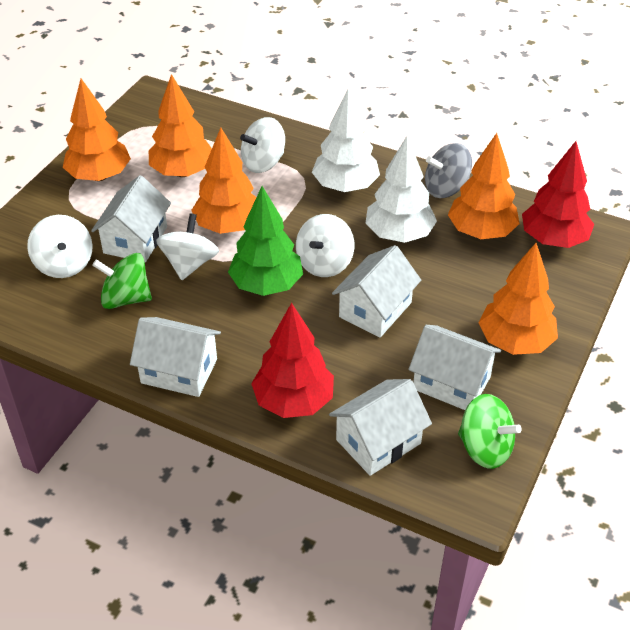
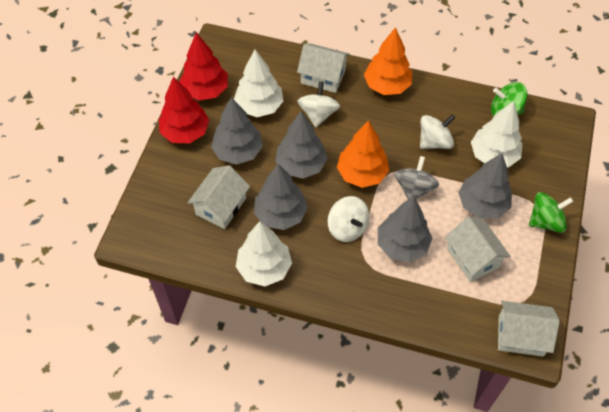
green tree: 1 -> 0
grey tree: 0 -> 5
orange tree: 5 -> 2
white house: 5 -> 4
white spinning top: 4 -> 3
white tree: 2 -> 3

